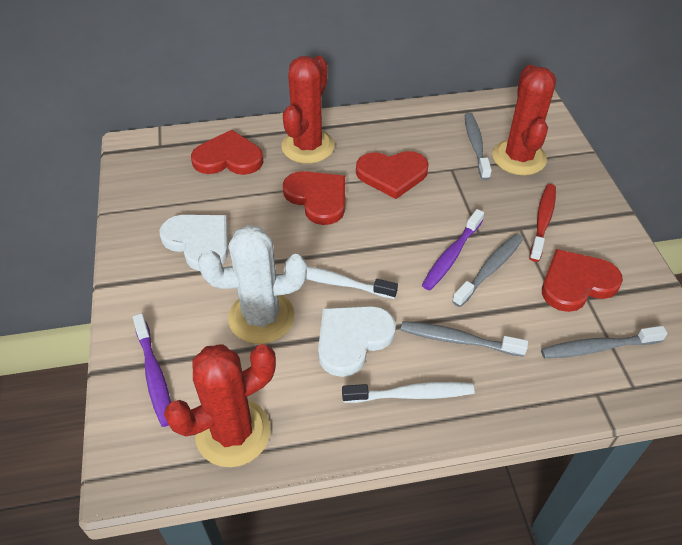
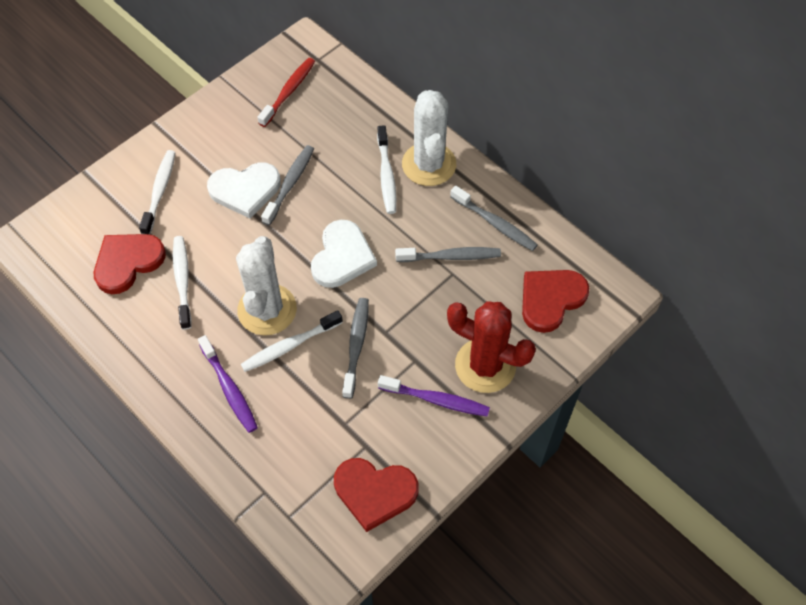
red cactus: 3 -> 1
red heart: 4 -> 3
white cactus: 1 -> 2
white toothbrush: 2 -> 4

